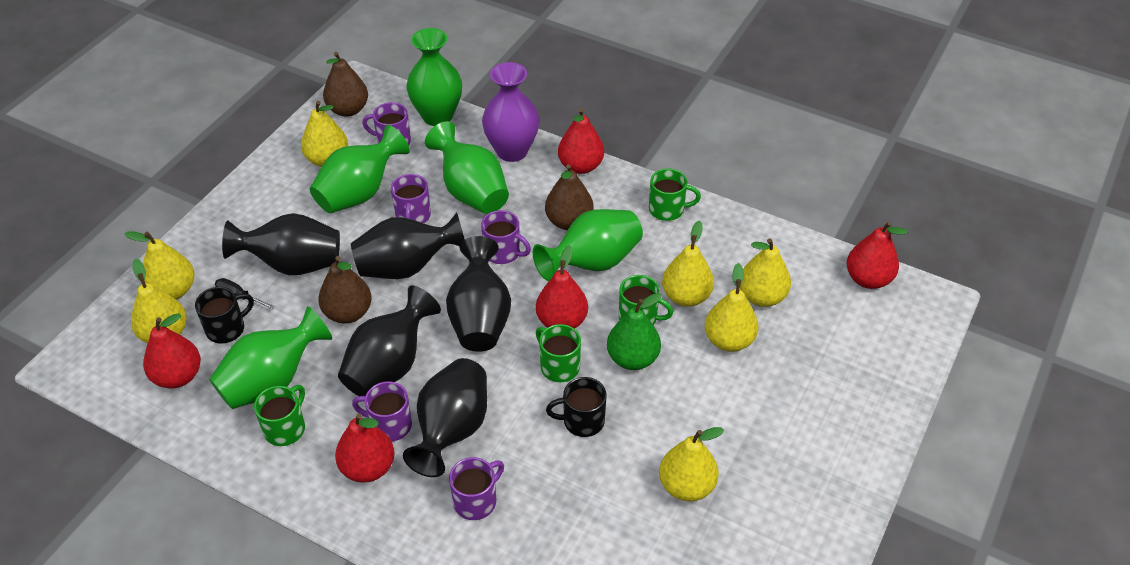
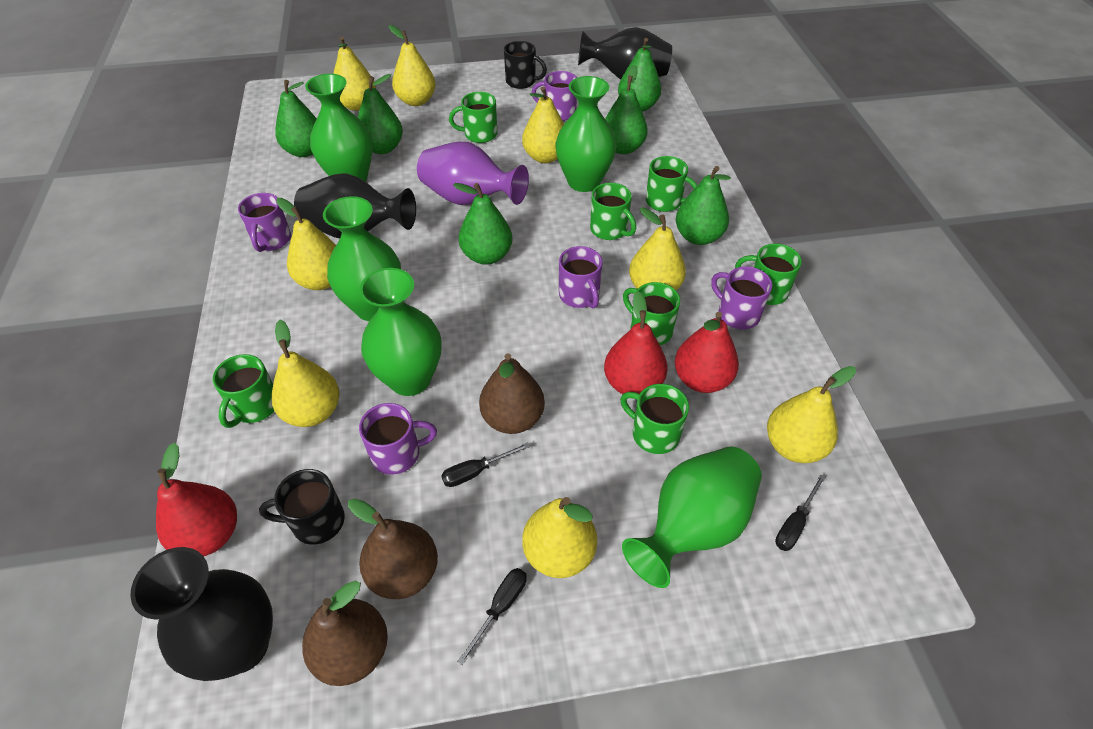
black screwdriver: 1 -> 3
black vase: 5 -> 3
green mug: 4 -> 7
green pear: 1 -> 6
red pear: 5 -> 3
yellow pear: 7 -> 8

